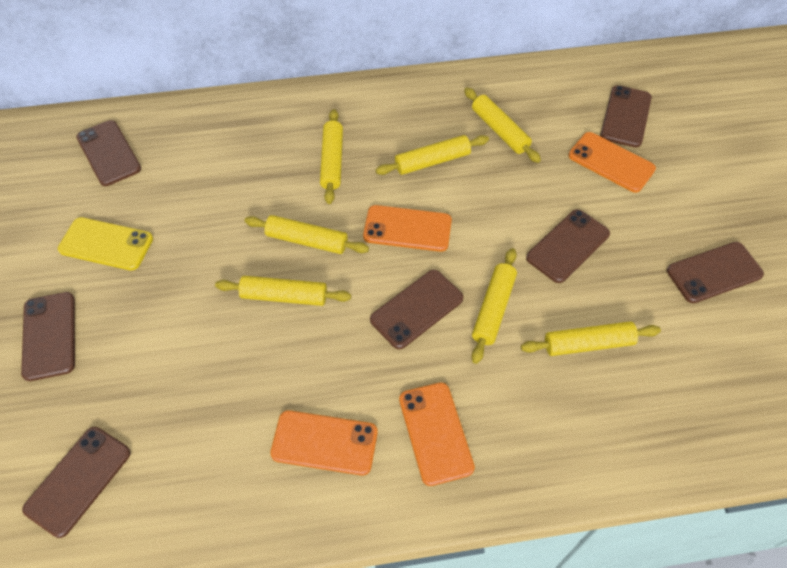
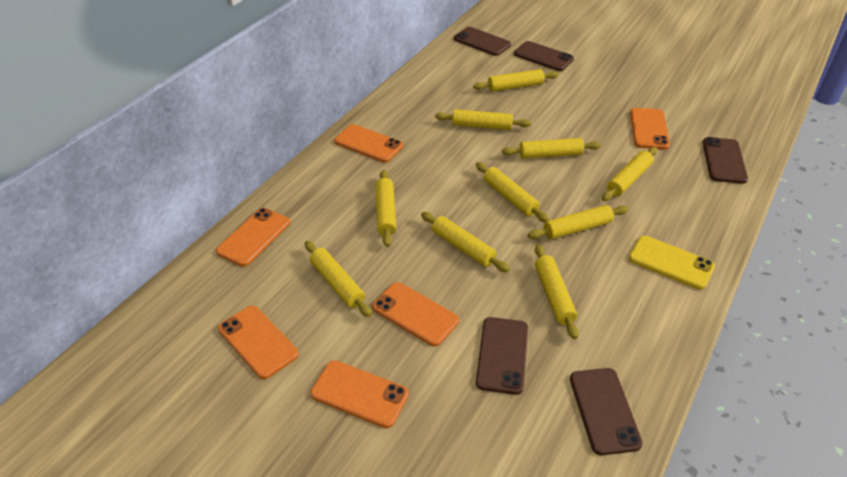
brown phone: 7 -> 5
orange phone: 4 -> 6
yellow rolling pin: 7 -> 10

